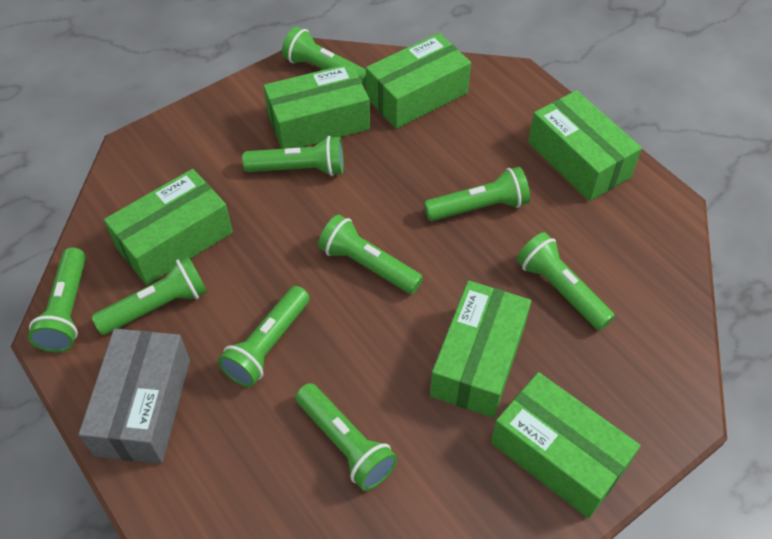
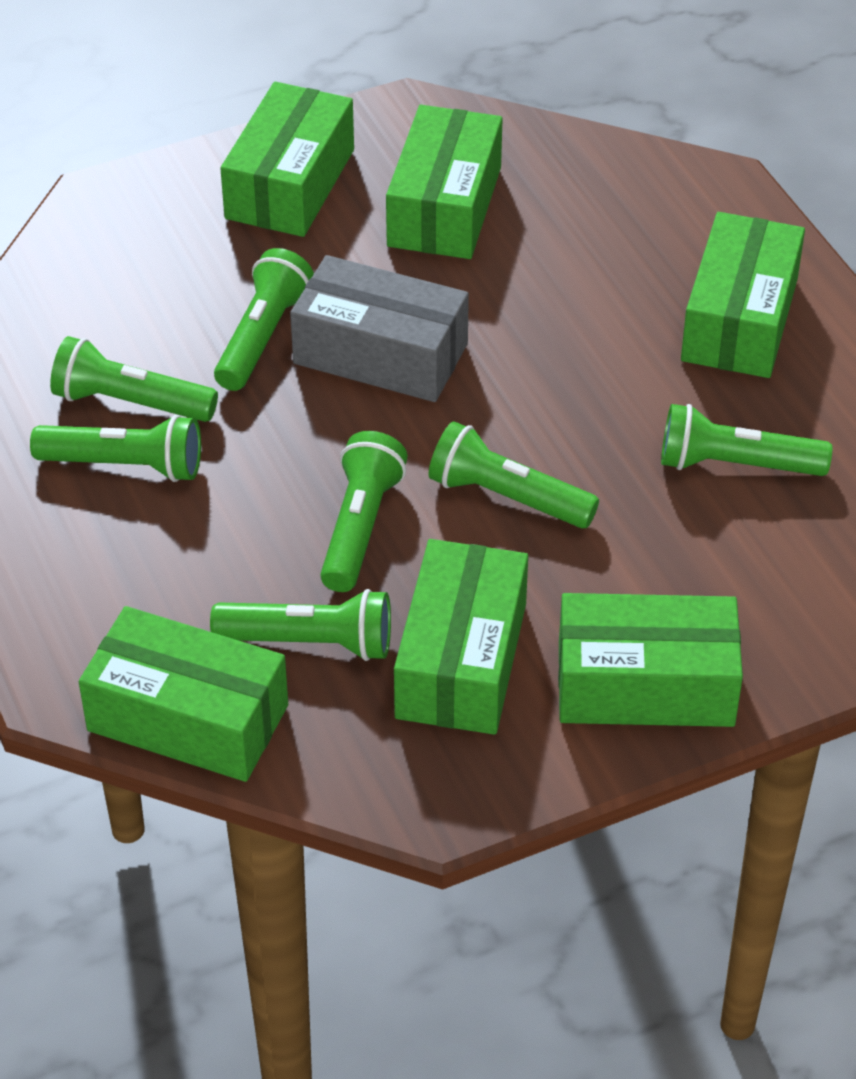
green flashlight: 9 -> 7

